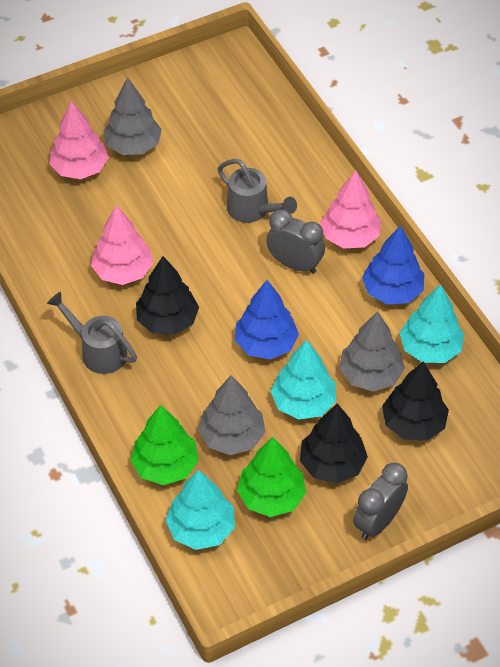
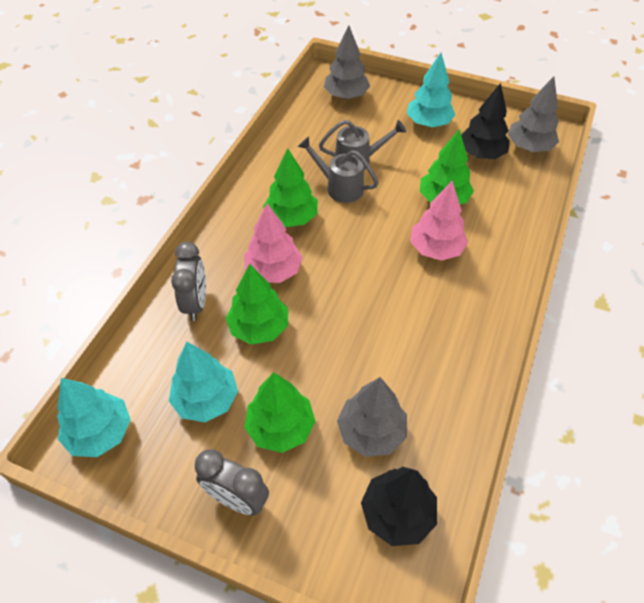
black tree: 3 -> 2
blue tree: 2 -> 0
green tree: 2 -> 4
pink tree: 3 -> 2

